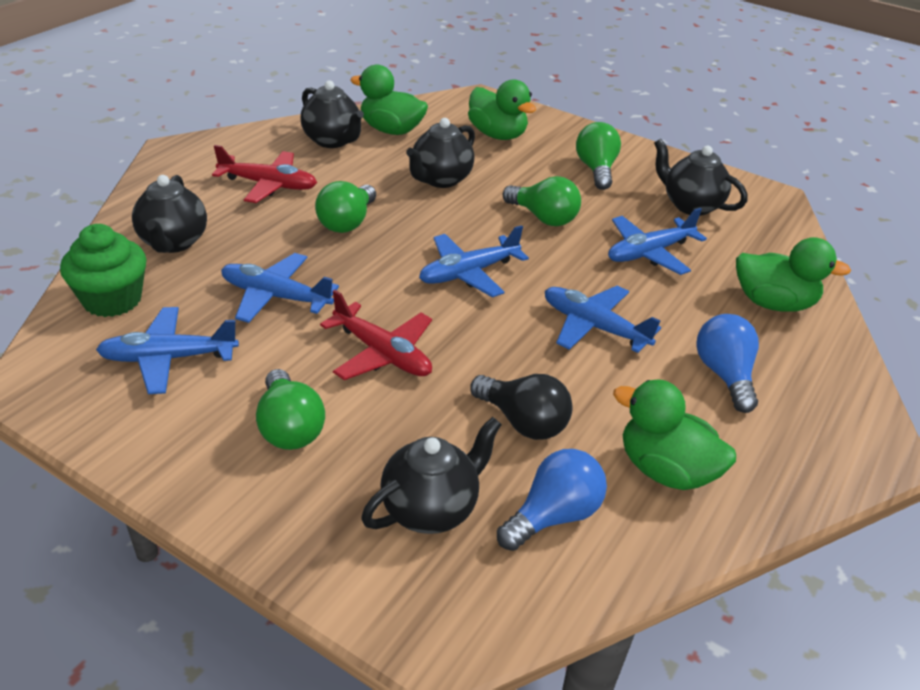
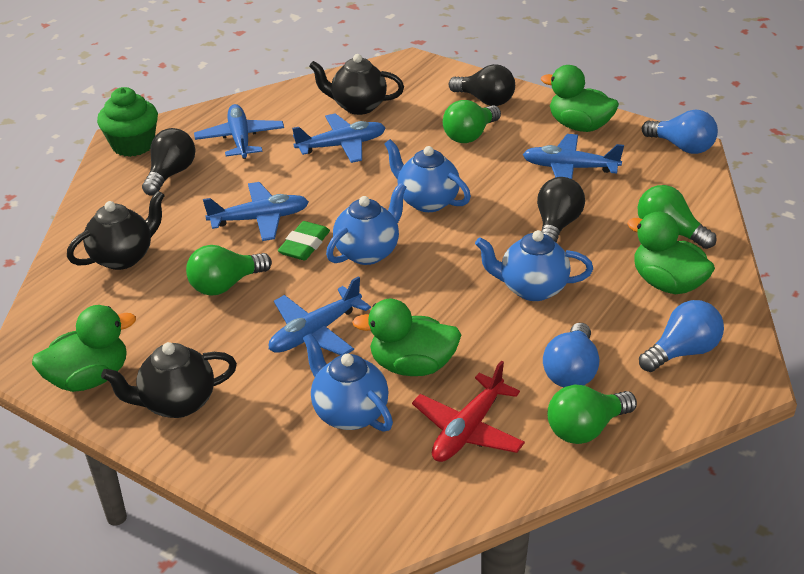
black light bulb: 1 -> 3
black teapot: 5 -> 3
blue light bulb: 2 -> 3
blue teapot: 0 -> 4
green eraser: 0 -> 1
red plane: 2 -> 1

